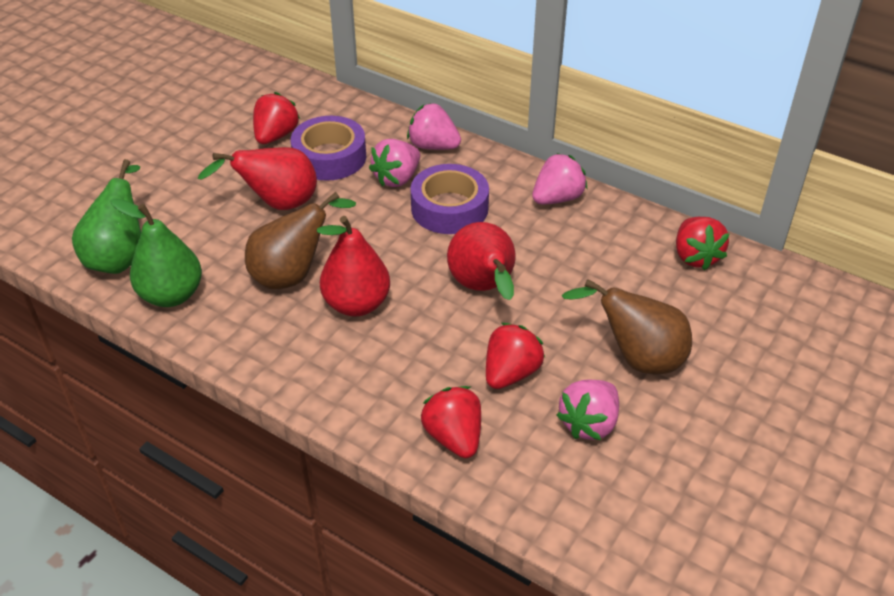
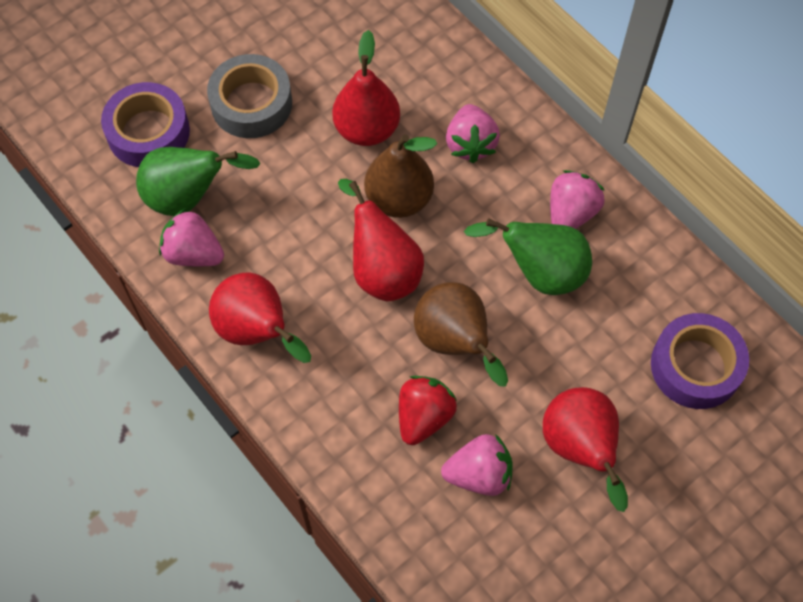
grey tape: 0 -> 1
red pear: 3 -> 4
red strawberry: 4 -> 1

